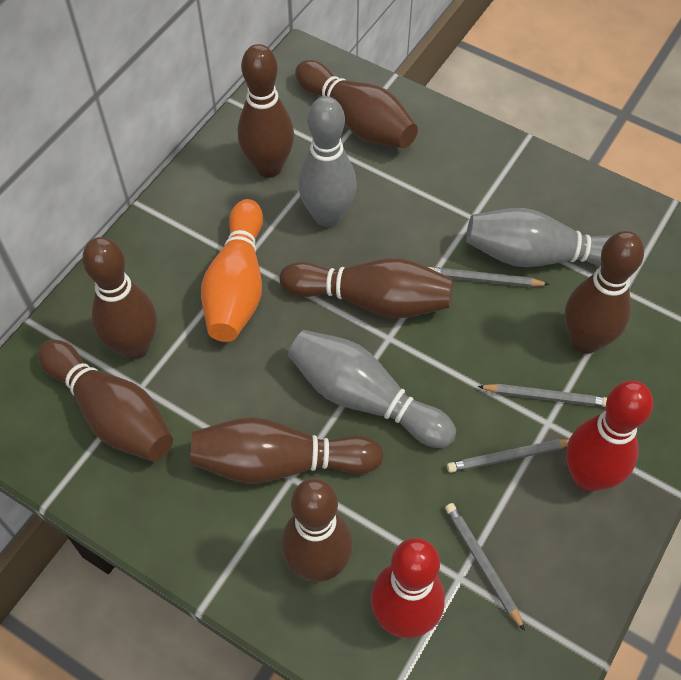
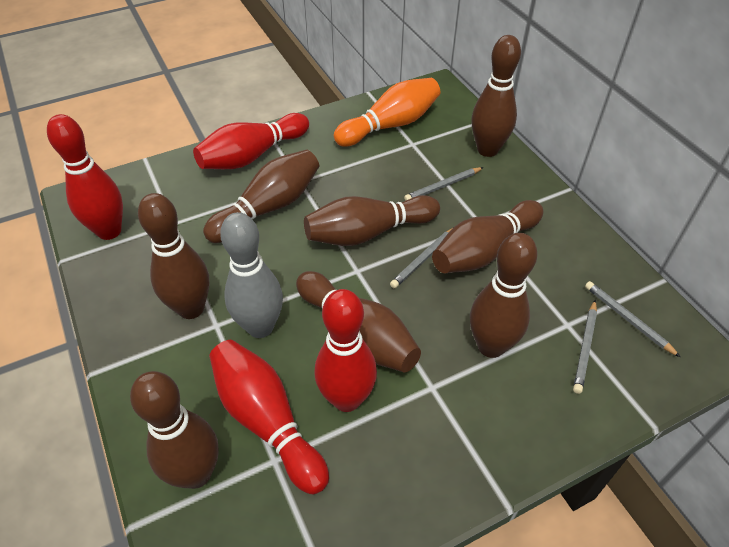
grey bowling pin: 3 -> 1
red bowling pin: 2 -> 4

